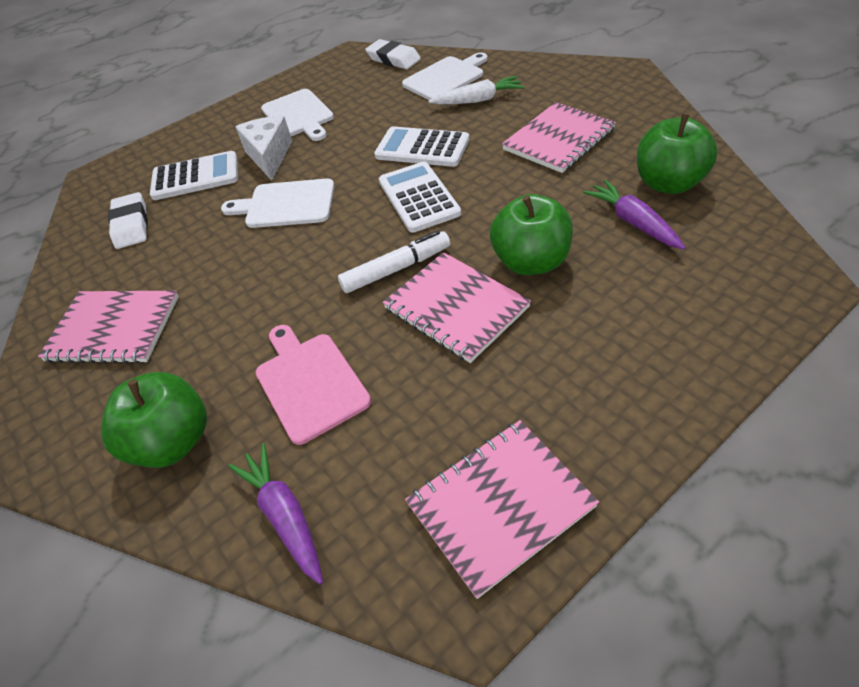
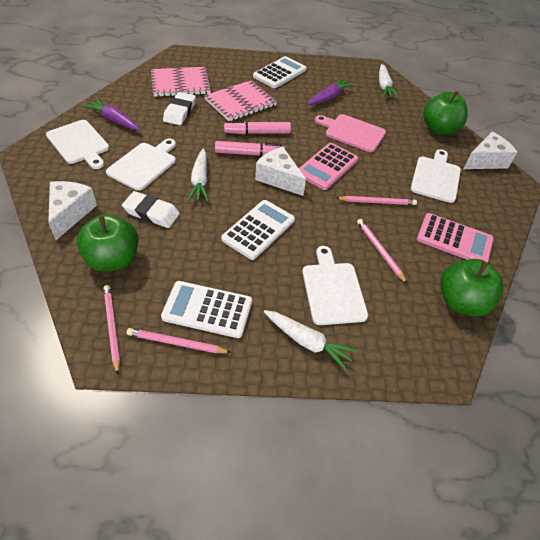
pink calculator: 0 -> 2
pink marker: 0 -> 2
pink notebook: 4 -> 2
pink pencil: 0 -> 4
white carrot: 1 -> 3
white cheese: 1 -> 3
white cutting board: 3 -> 4
white marker: 1 -> 0

